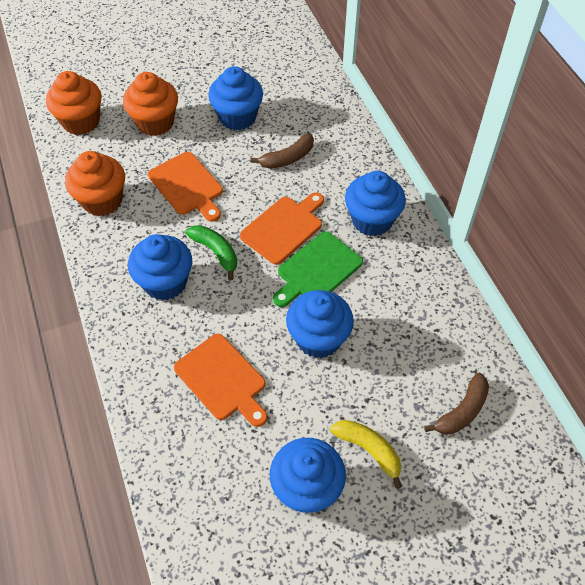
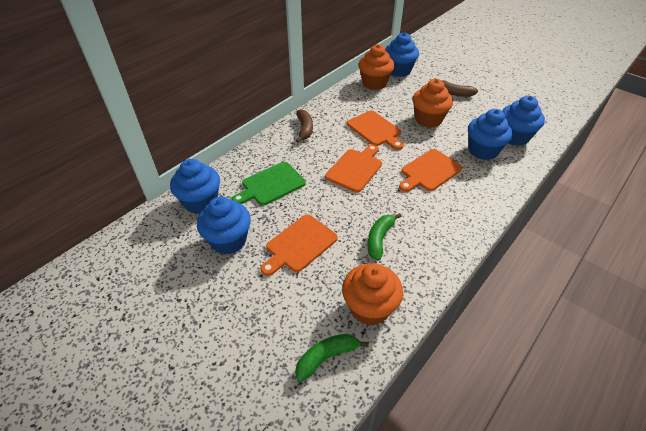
green banana: 1 -> 2
orange cutting board: 3 -> 4
yellow banana: 1 -> 0

